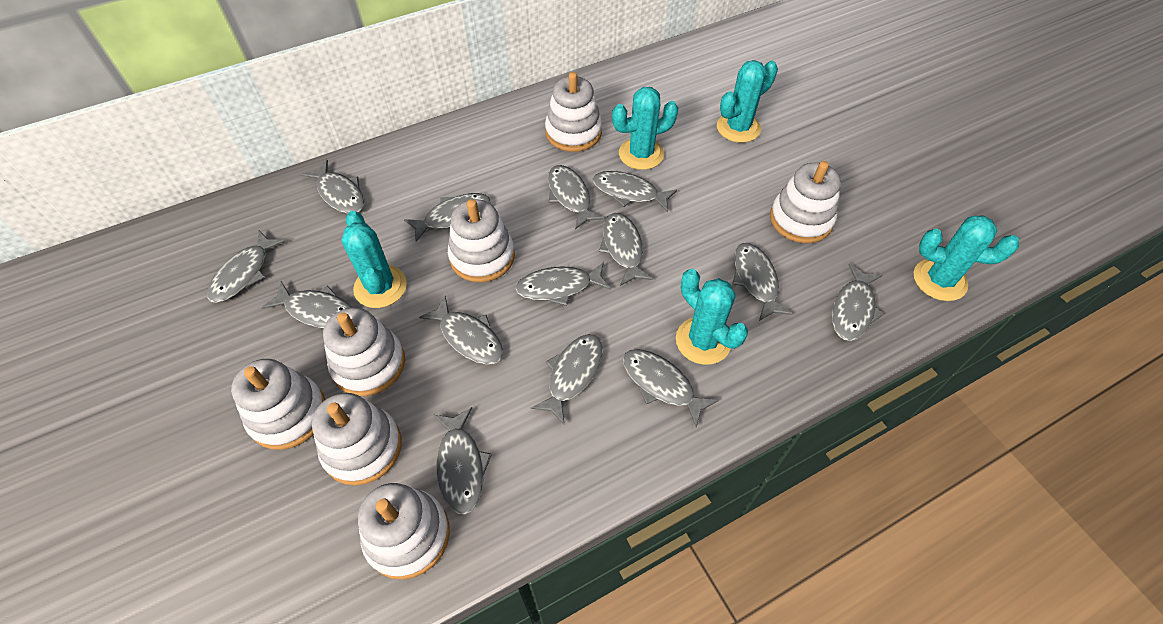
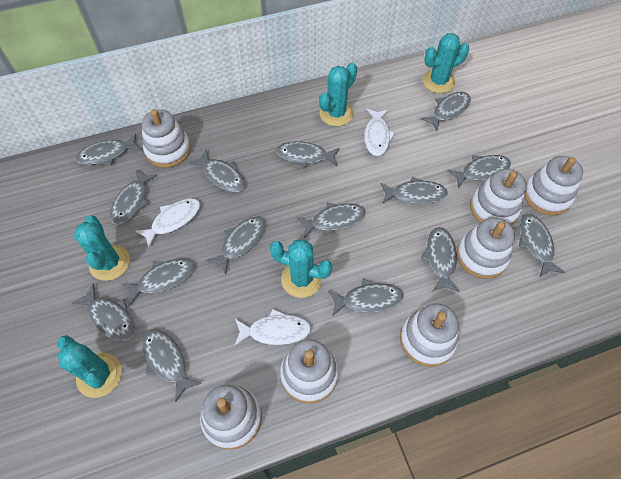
grey fish: 14 -> 15
white fish: 0 -> 3

